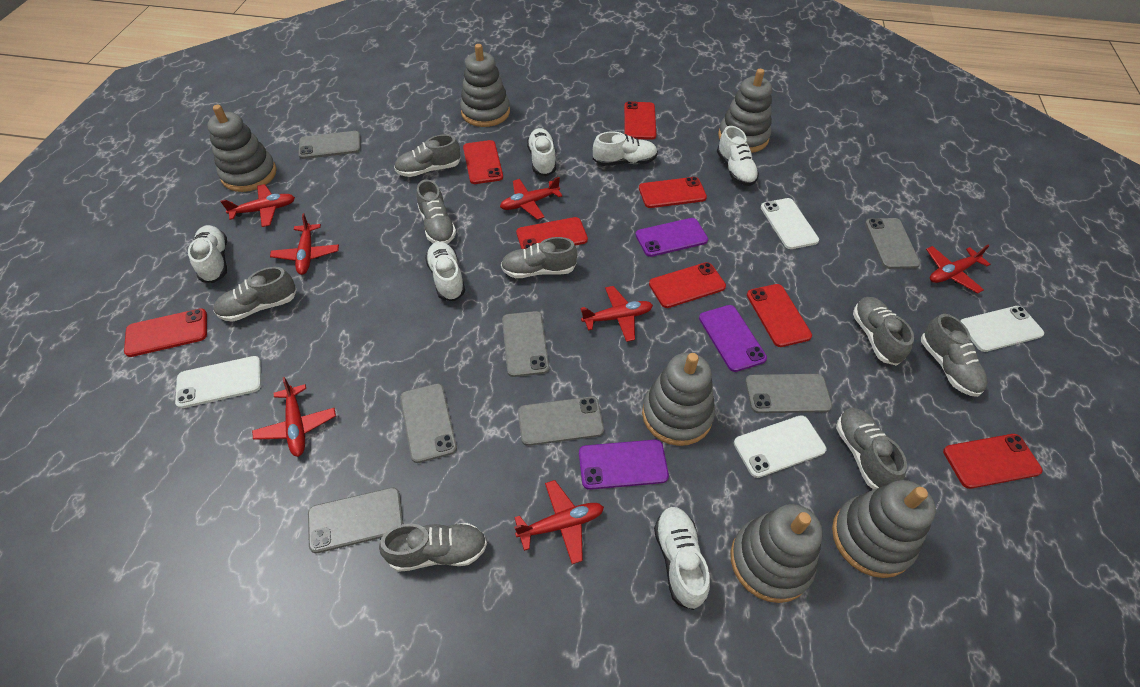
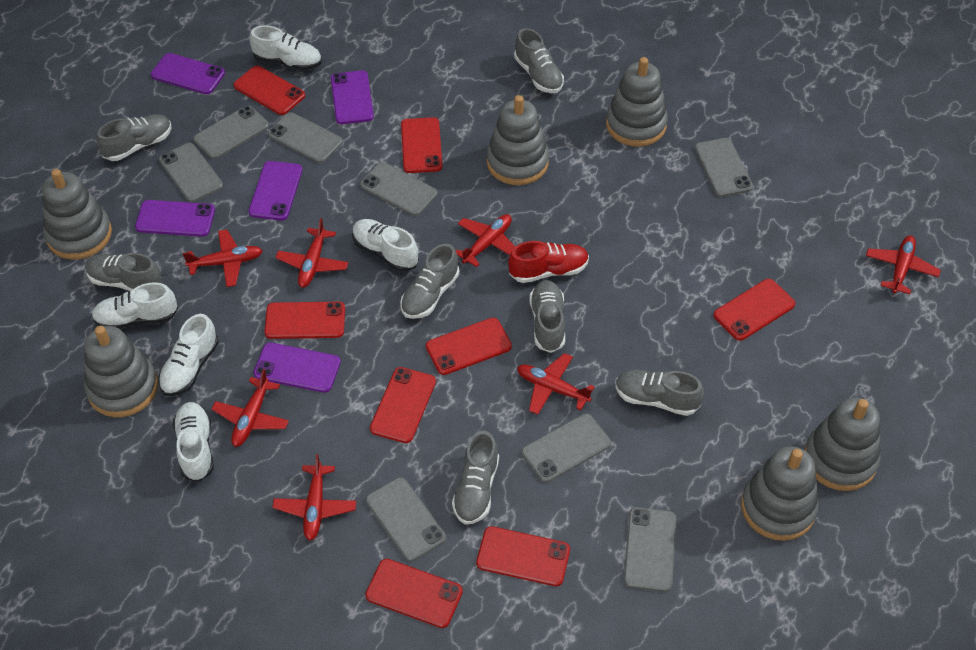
grey phone: 7 -> 8
grey shoe: 8 -> 7
purple phone: 3 -> 5
red shoe: 0 -> 1
white phone: 4 -> 0
white shoe: 6 -> 5

